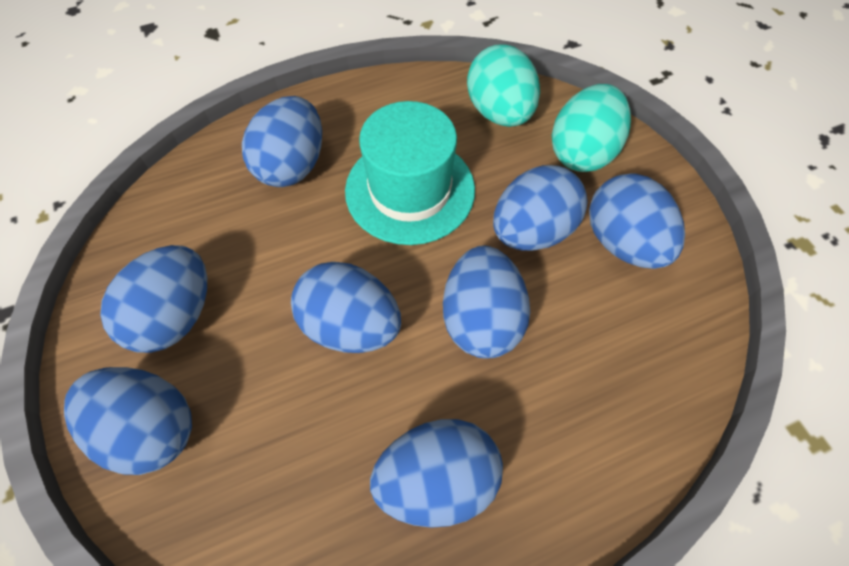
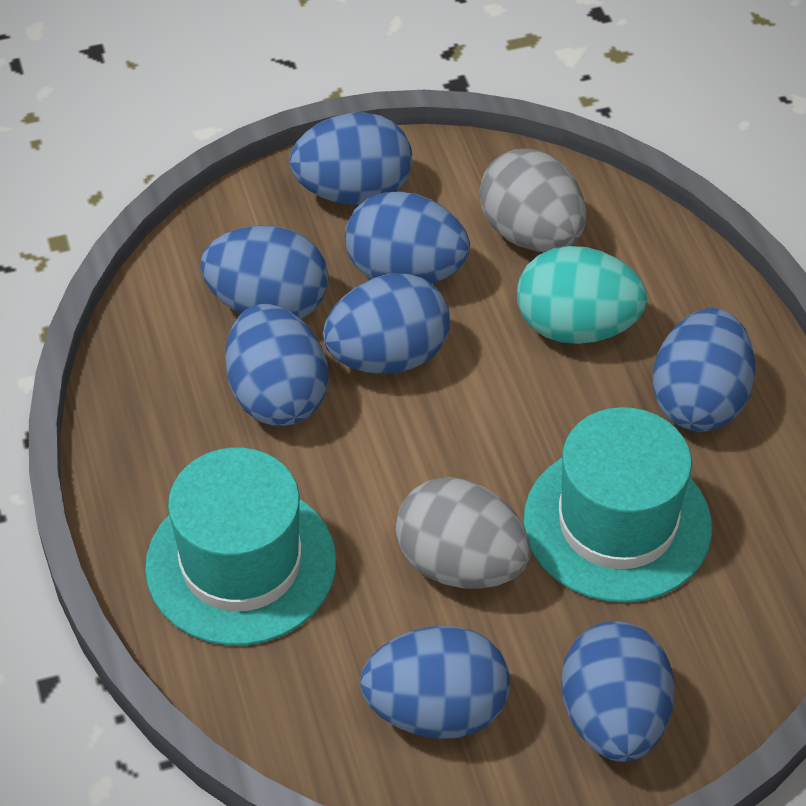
grey egg: 0 -> 2
turquoise egg: 2 -> 1
turquoise hat: 1 -> 2

